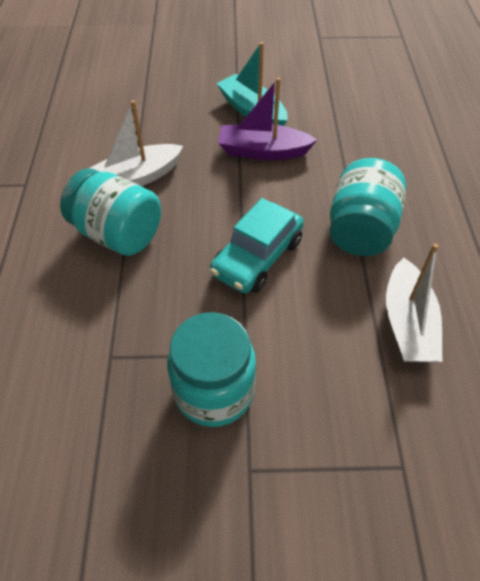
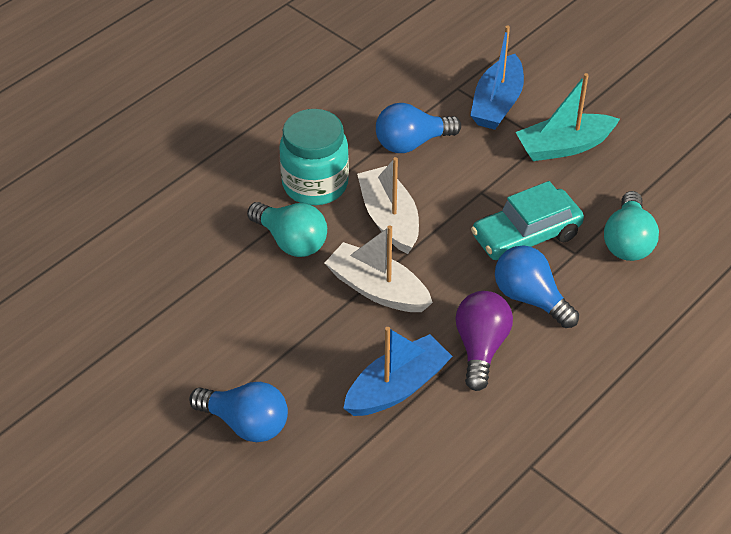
blue boat: 0 -> 2
blue light bulb: 0 -> 3
purple boat: 1 -> 0
purple light bulb: 0 -> 1
turquoise jar: 3 -> 1
turquoise light bulb: 0 -> 2

